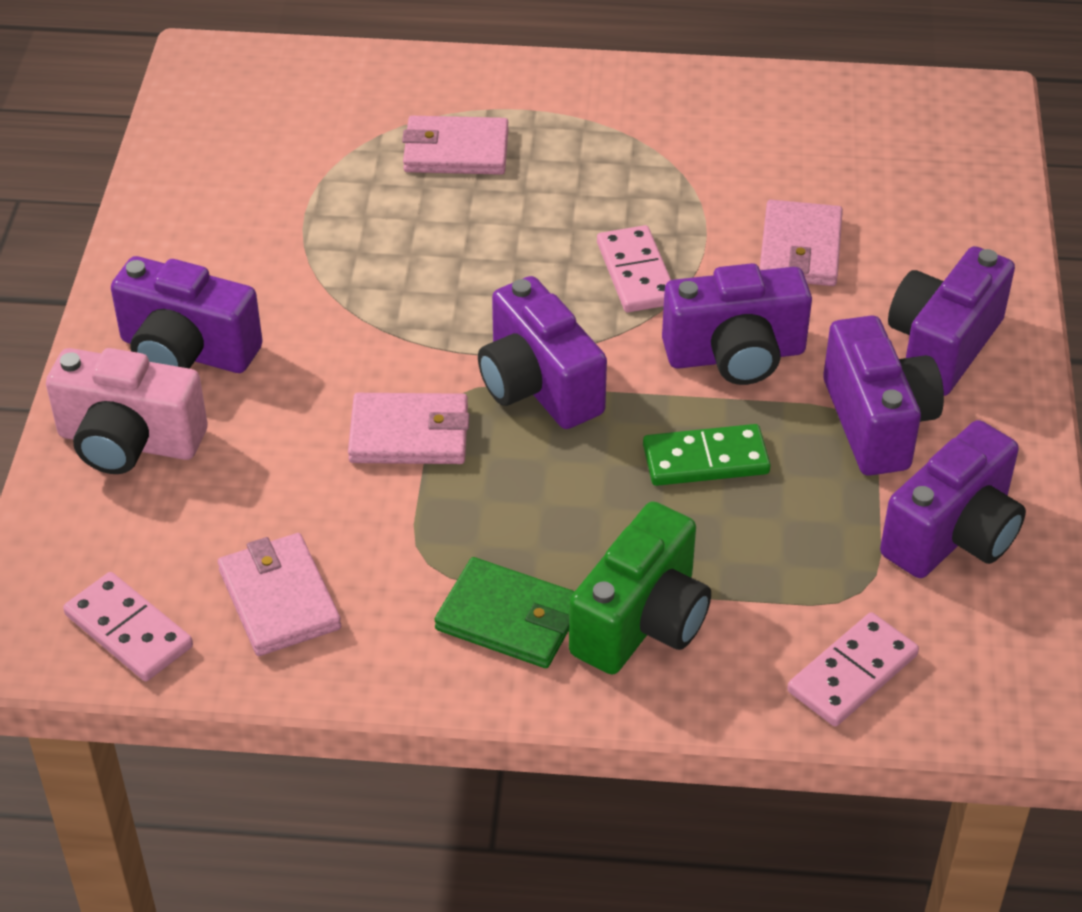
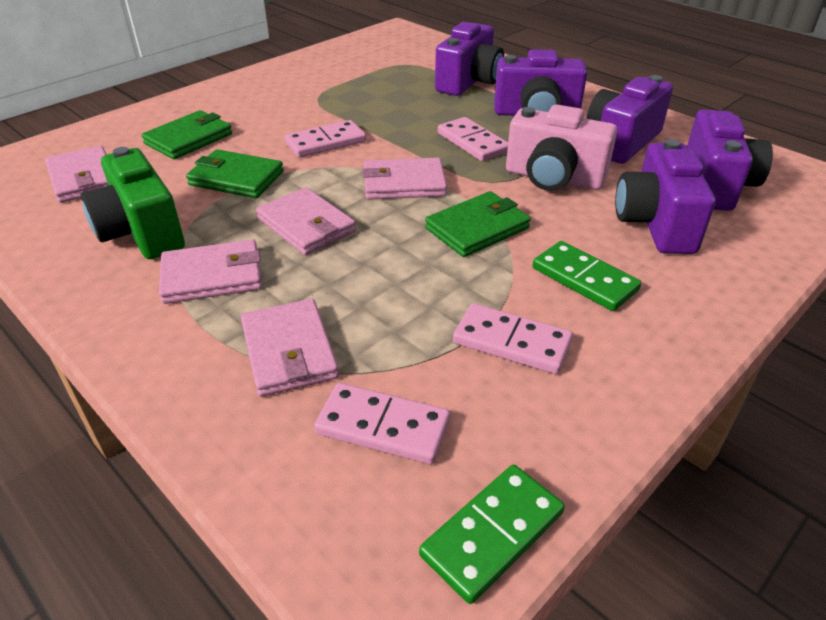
green domino: 1 -> 2
green wallet: 1 -> 3
pink domino: 3 -> 4
pink wallet: 4 -> 5
purple camera: 6 -> 5

